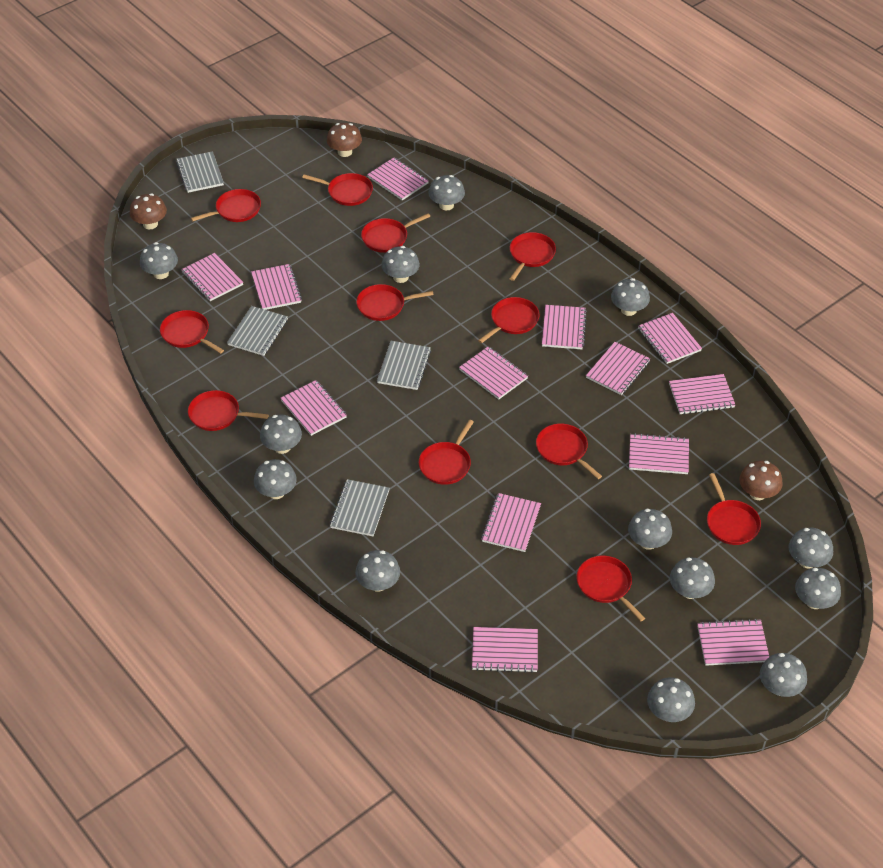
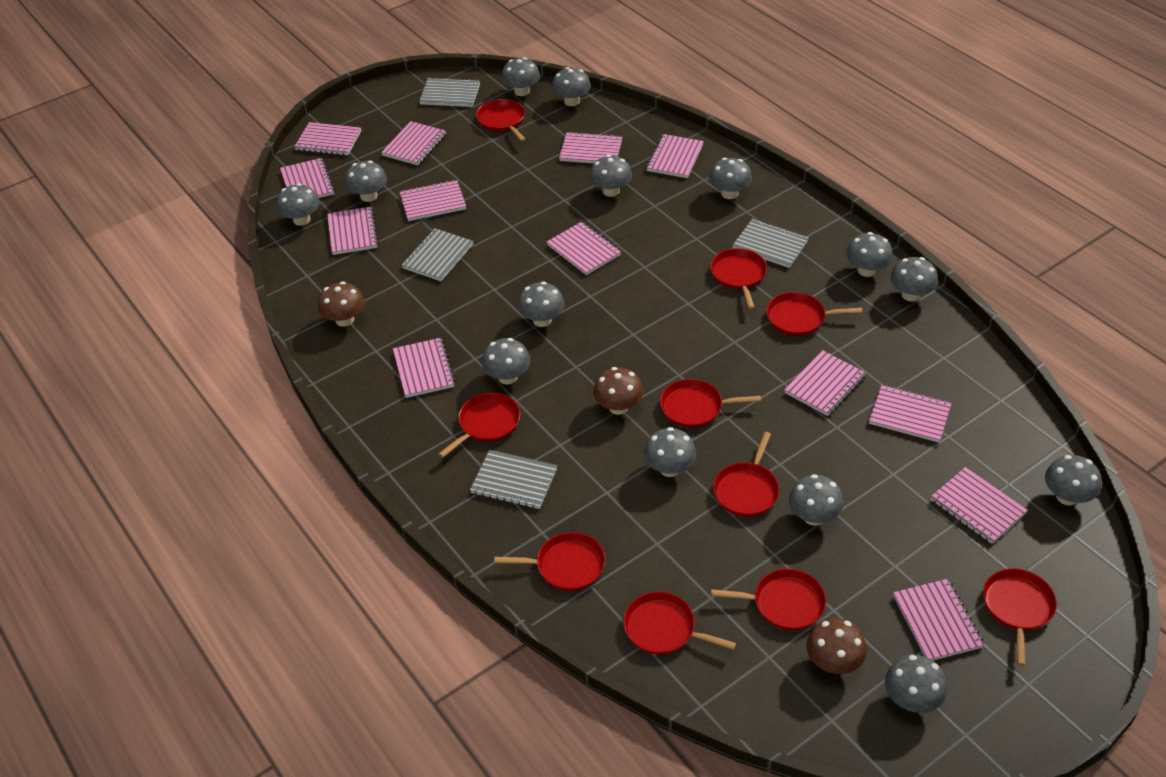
grey mushroom: 13 -> 14
red pan: 12 -> 10

